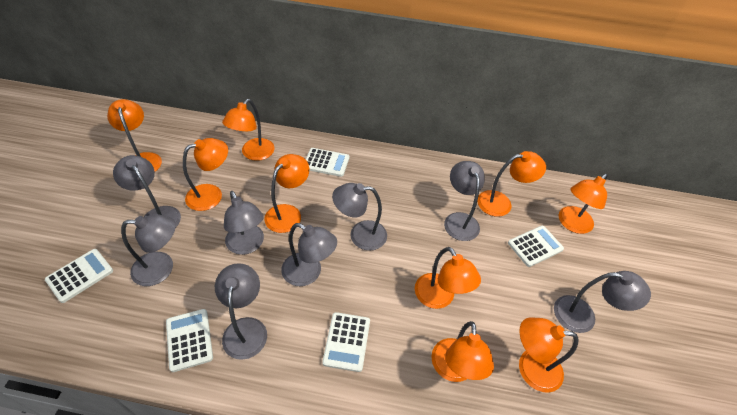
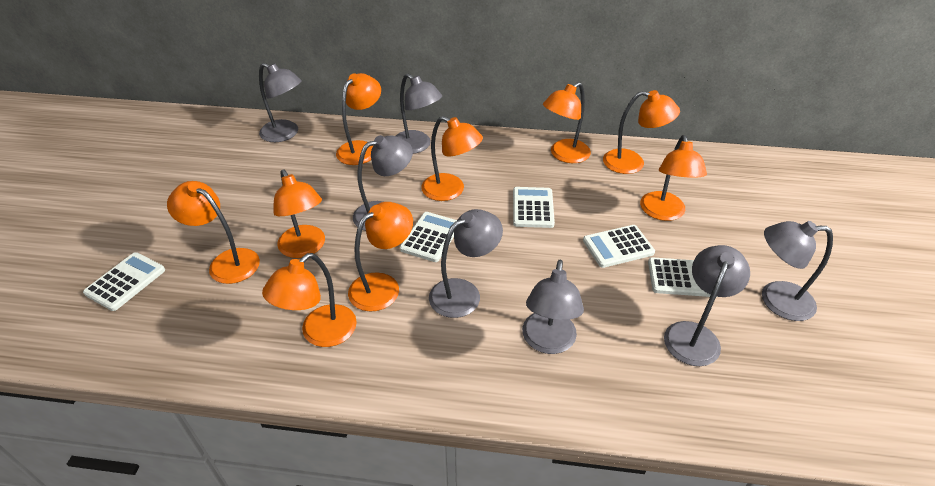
grey lamp: 8 -> 7

